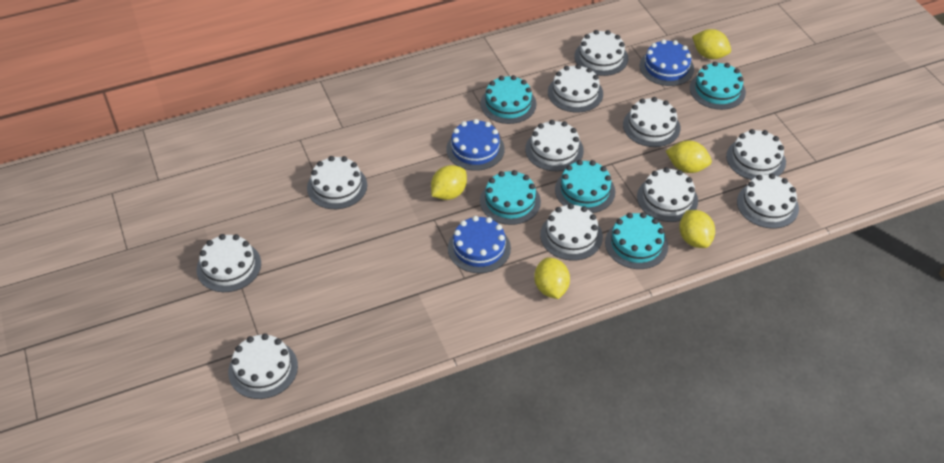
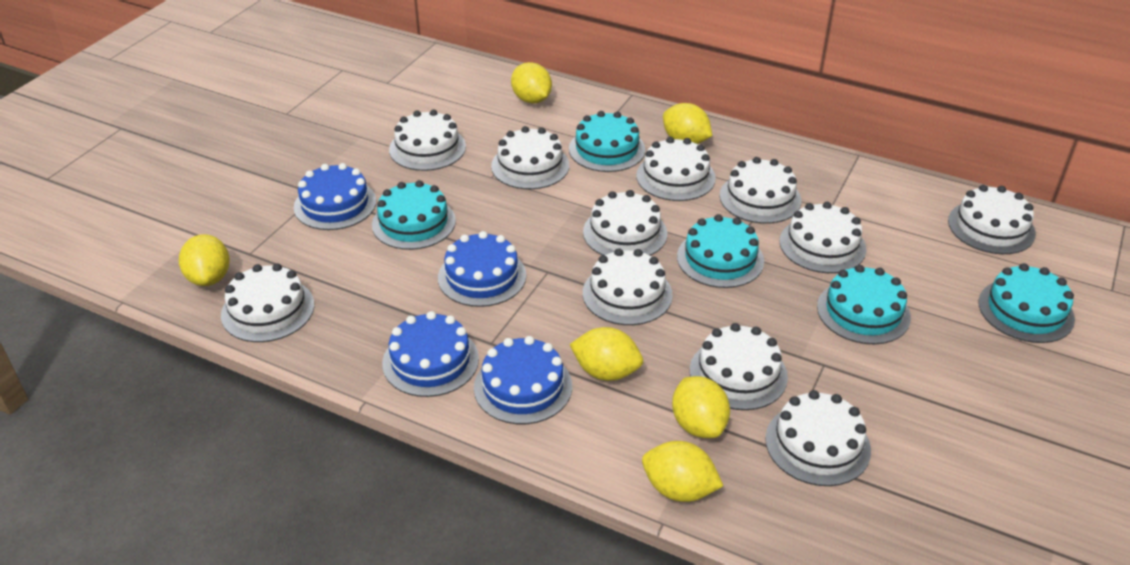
blue cake: 3 -> 4
yellow lemon: 5 -> 6

